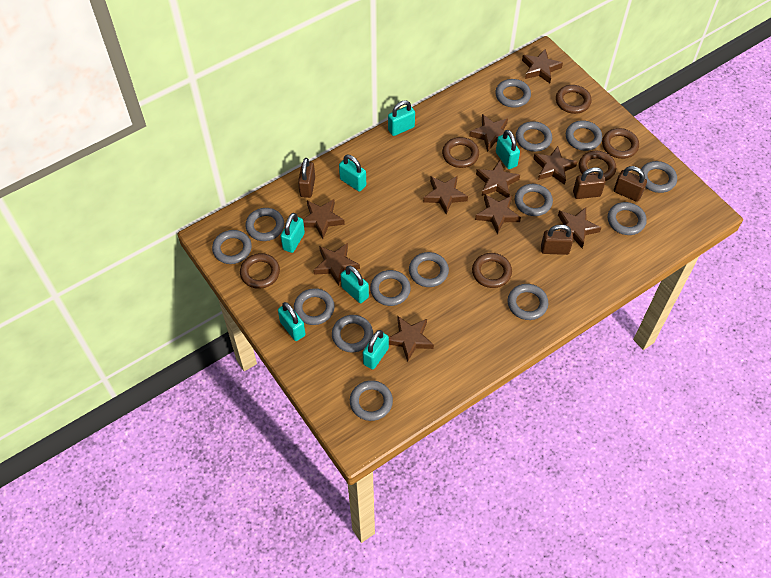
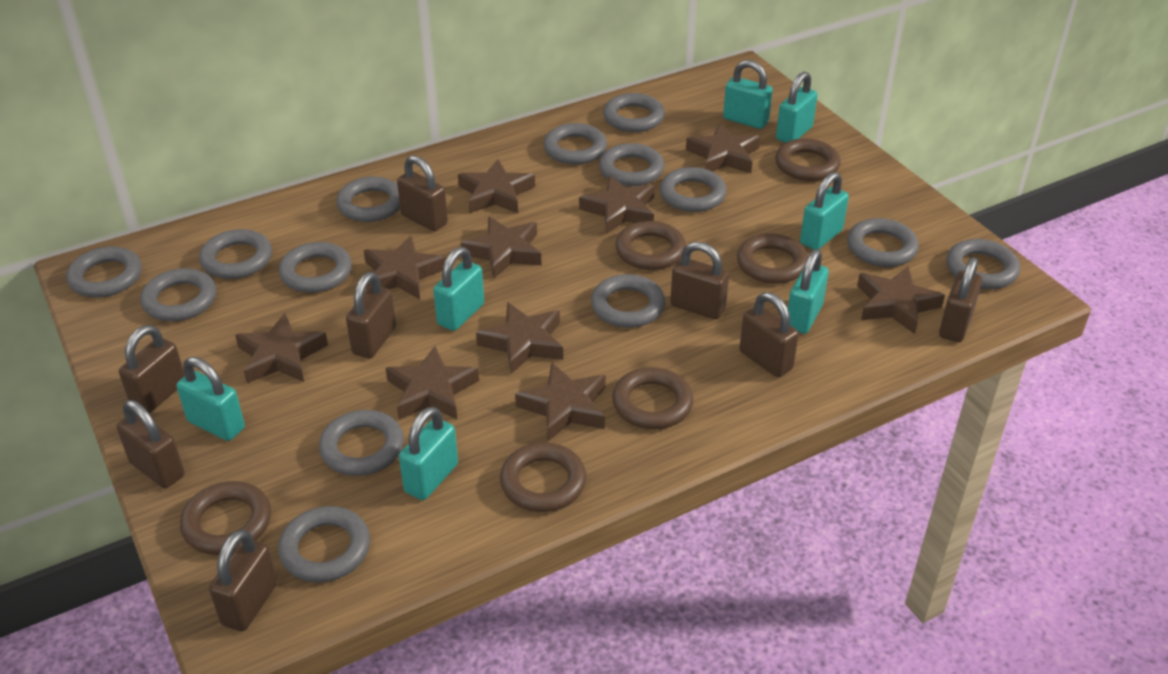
brown padlock: 4 -> 8

